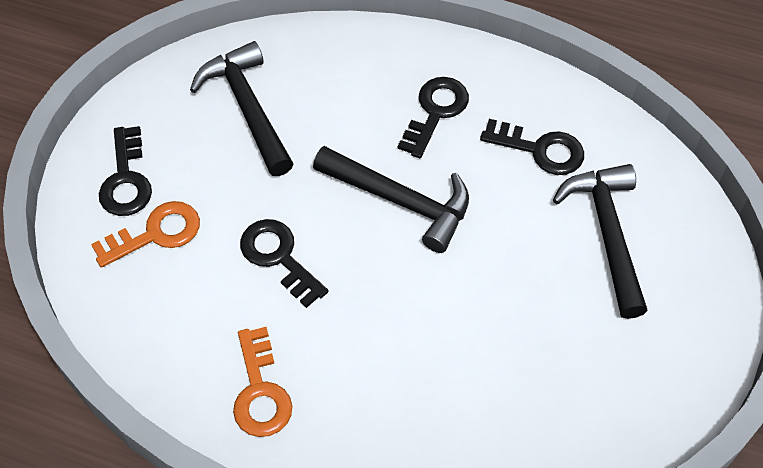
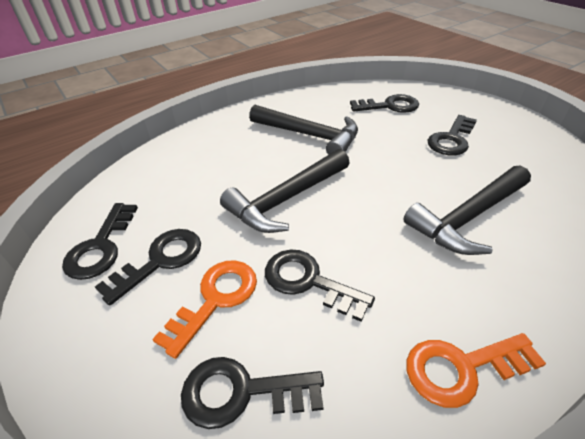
black key: 4 -> 6

